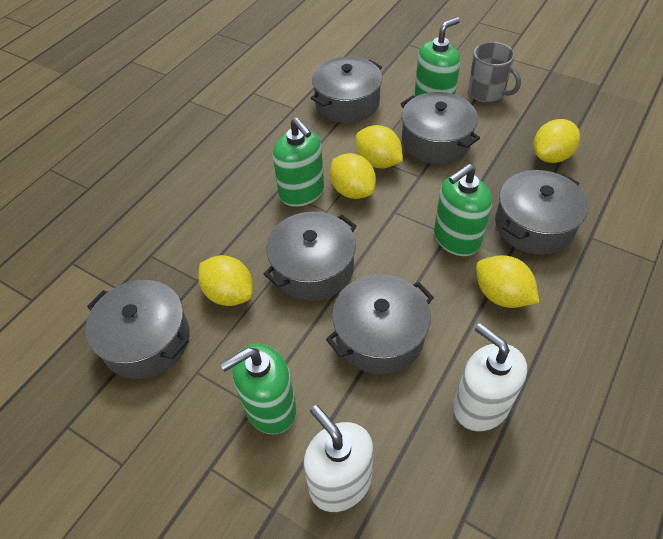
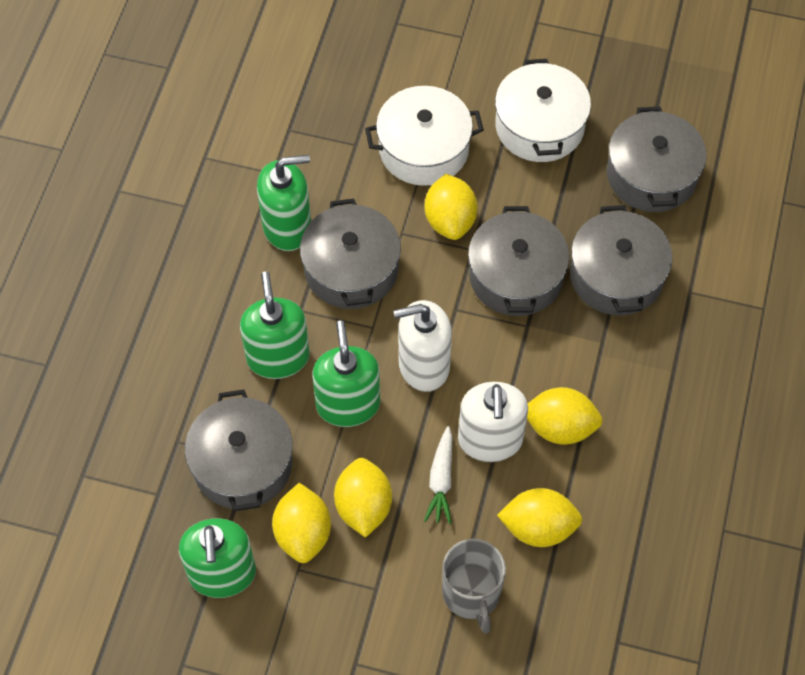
grey pot: 6 -> 5
white carrot: 0 -> 1
white pot: 0 -> 2

